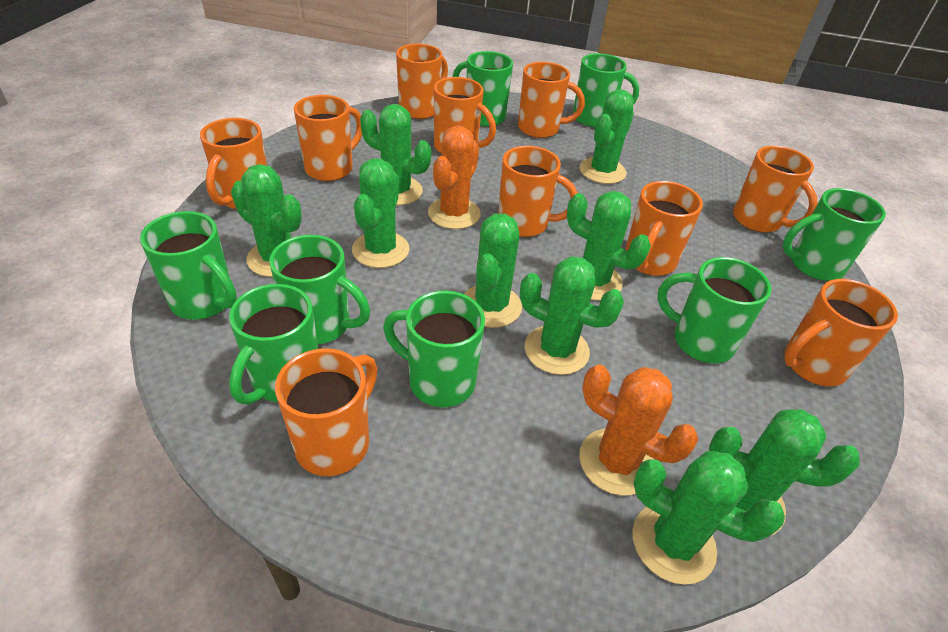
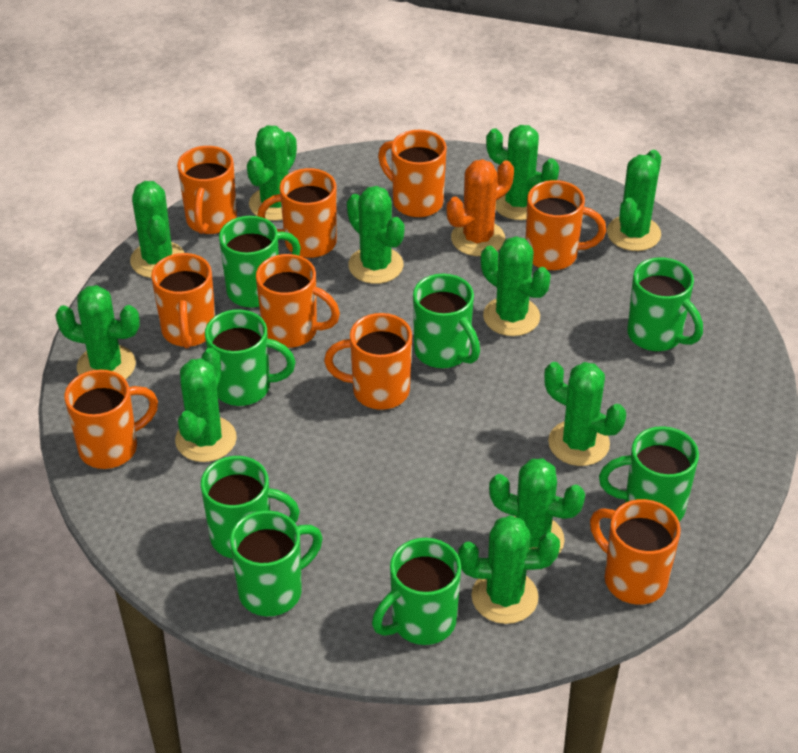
green cactus: 9 -> 11
orange cactus: 2 -> 1
orange mug: 10 -> 9

